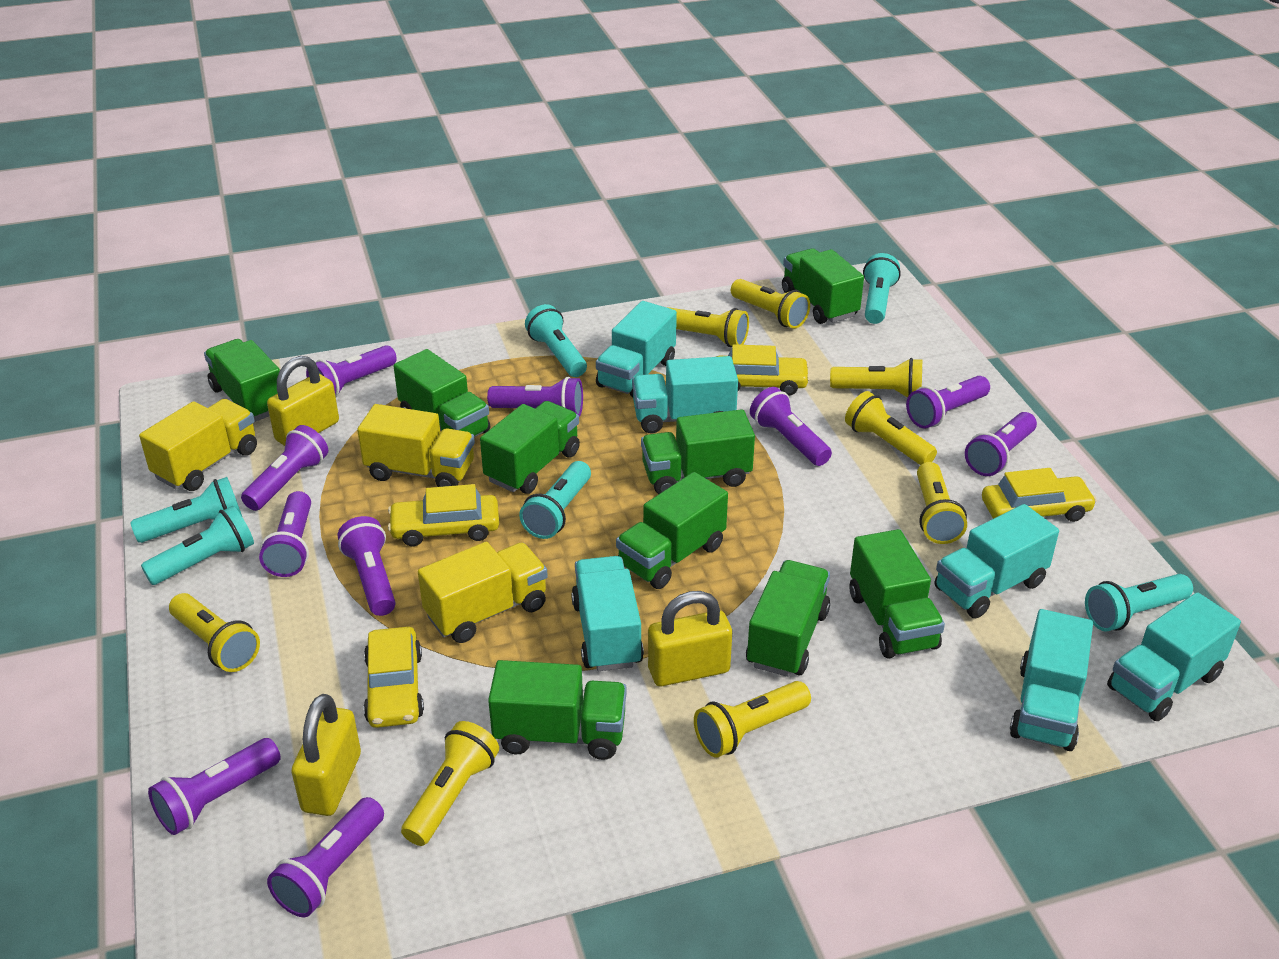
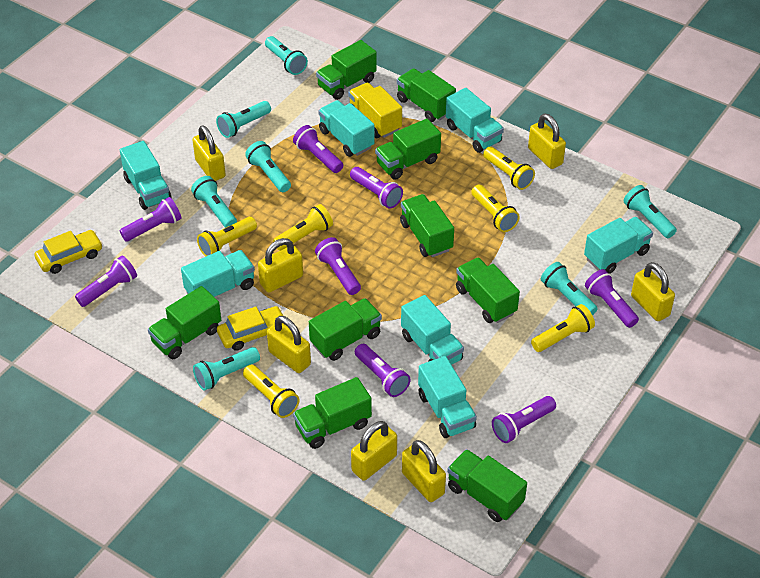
purple flashlight: 10 -> 8
turquoise flashlight: 6 -> 7
turquoise truck: 6 -> 7
yellow car: 4 -> 2
yellow flashlight: 8 -> 6
yellow padlock: 3 -> 7
yellow truck: 3 -> 1

